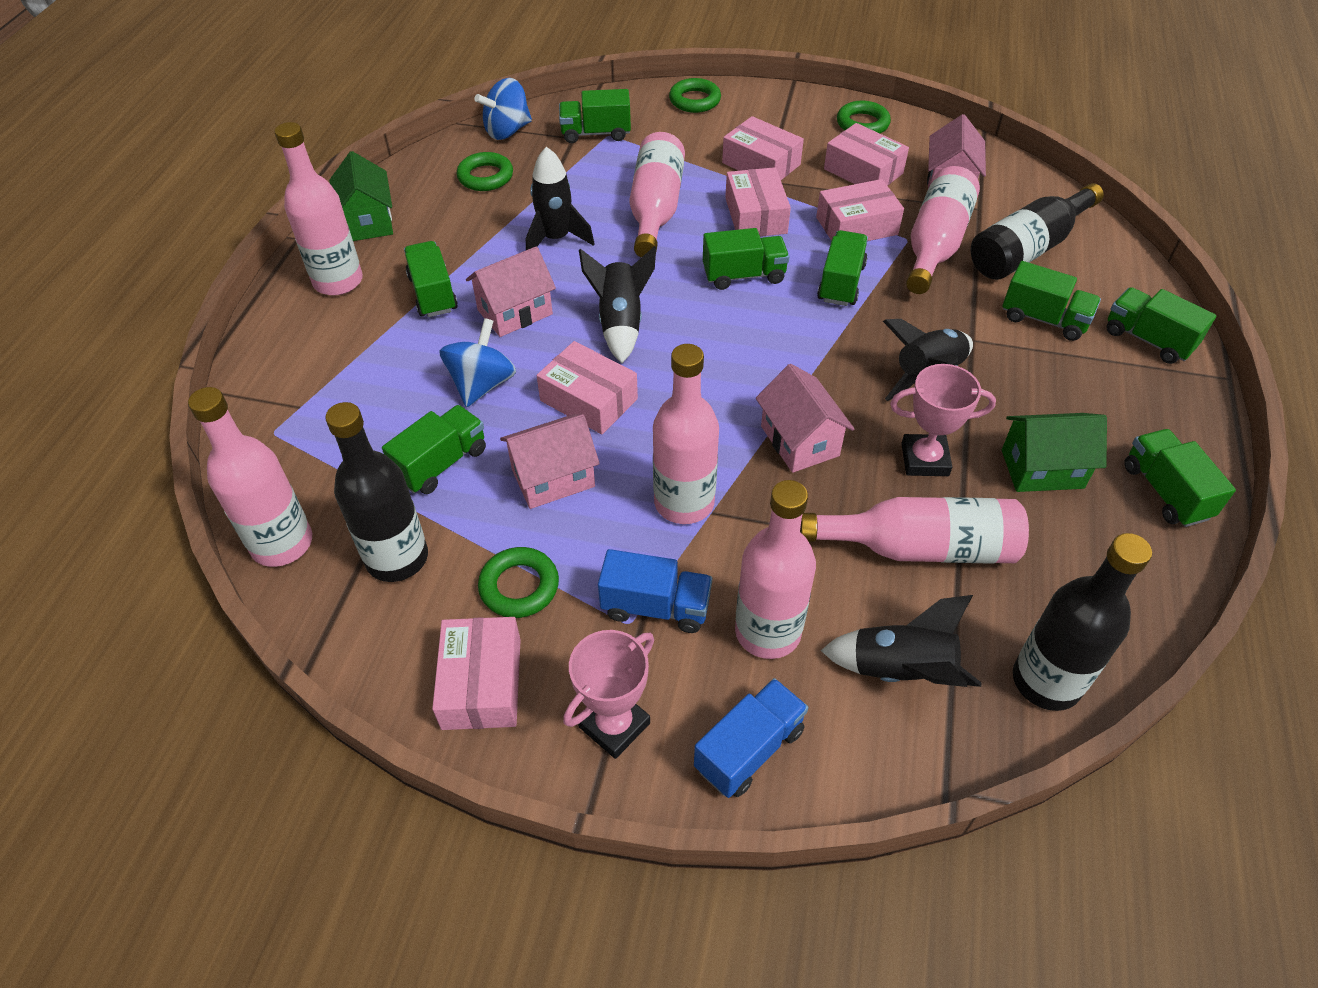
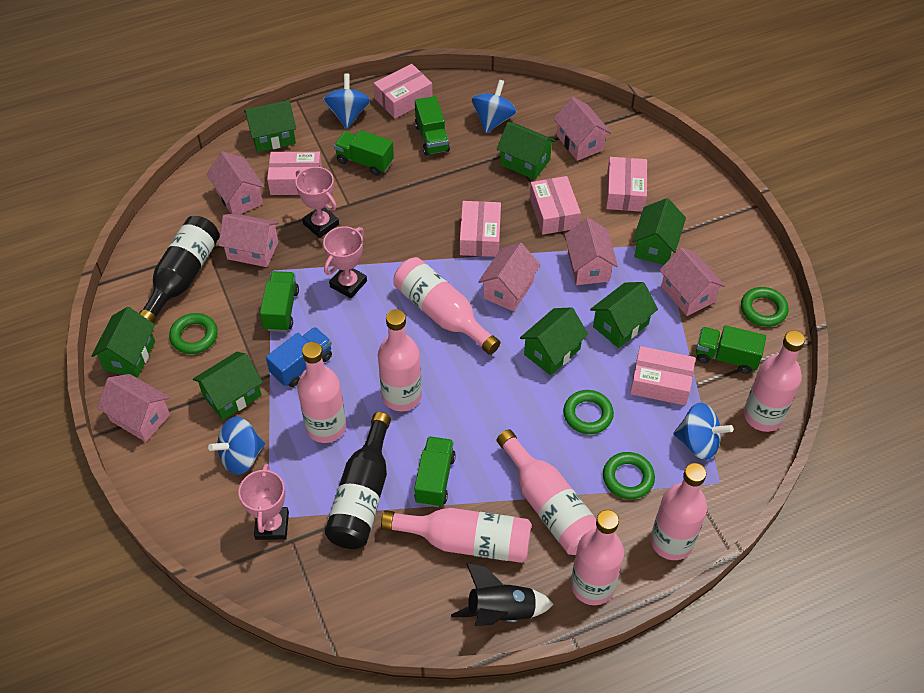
black bottle: 3 -> 2
black rocket: 4 -> 1
blue spinning top: 2 -> 4
blue truck: 2 -> 1
green house: 2 -> 7
green truck: 8 -> 5
pink bottle: 7 -> 8
pink house: 4 -> 7
pink trophy: 2 -> 3

